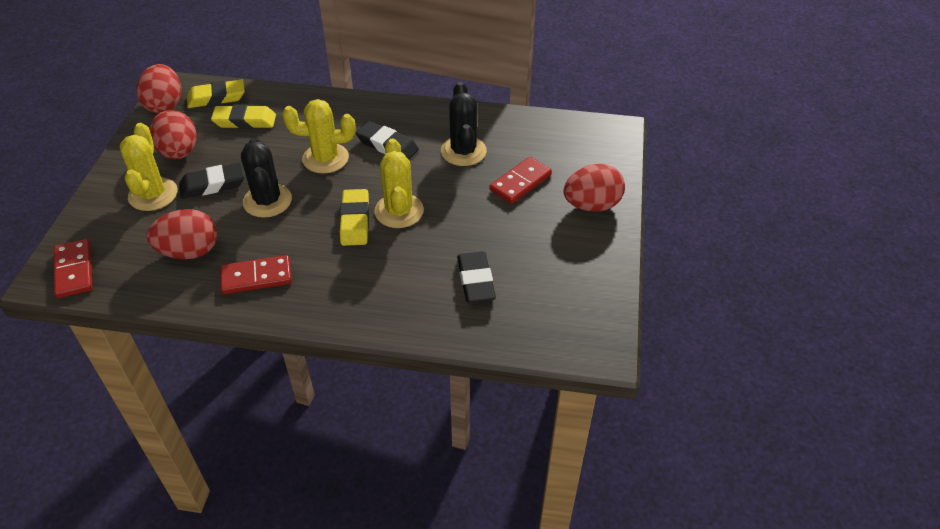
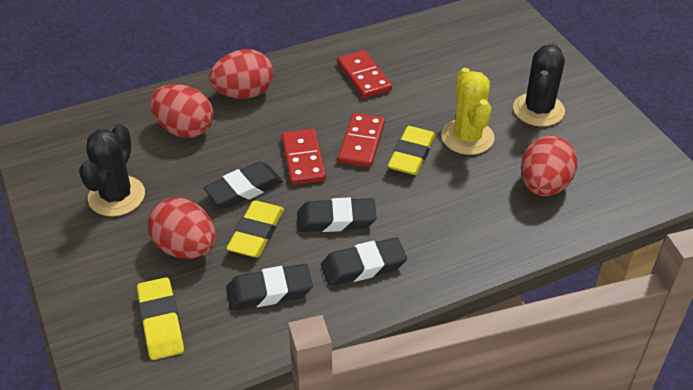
black eraser: 3 -> 4
yellow cactus: 3 -> 1

